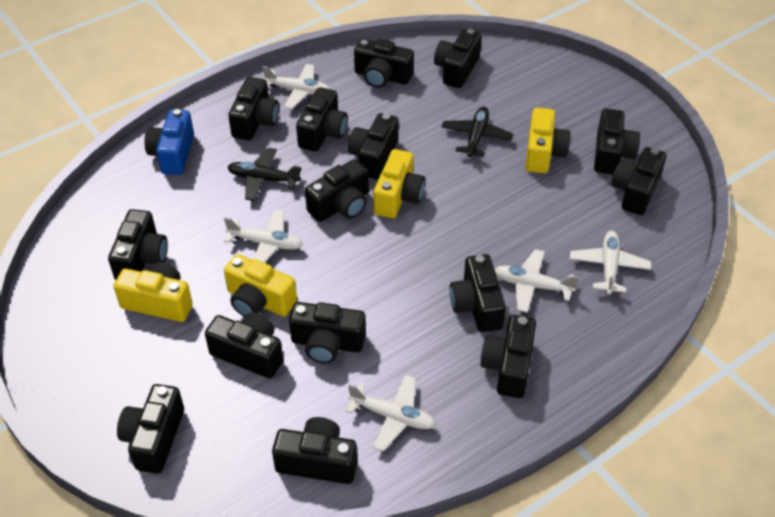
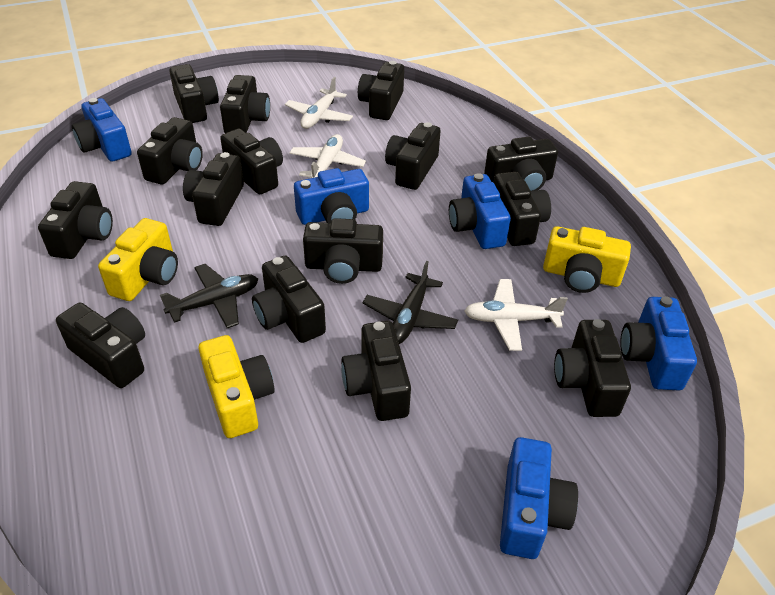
blue camera: 1 -> 5
white plane: 5 -> 3
yellow camera: 4 -> 3

